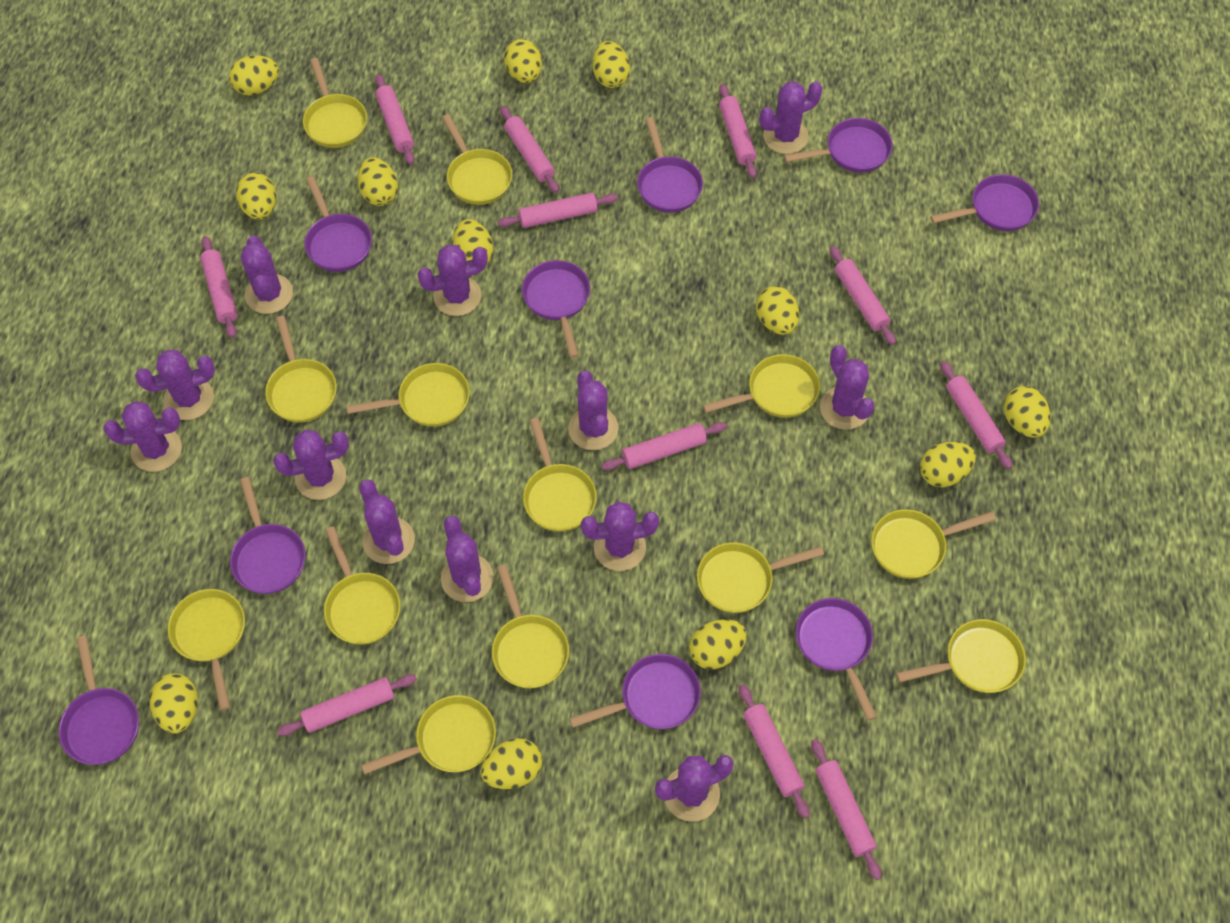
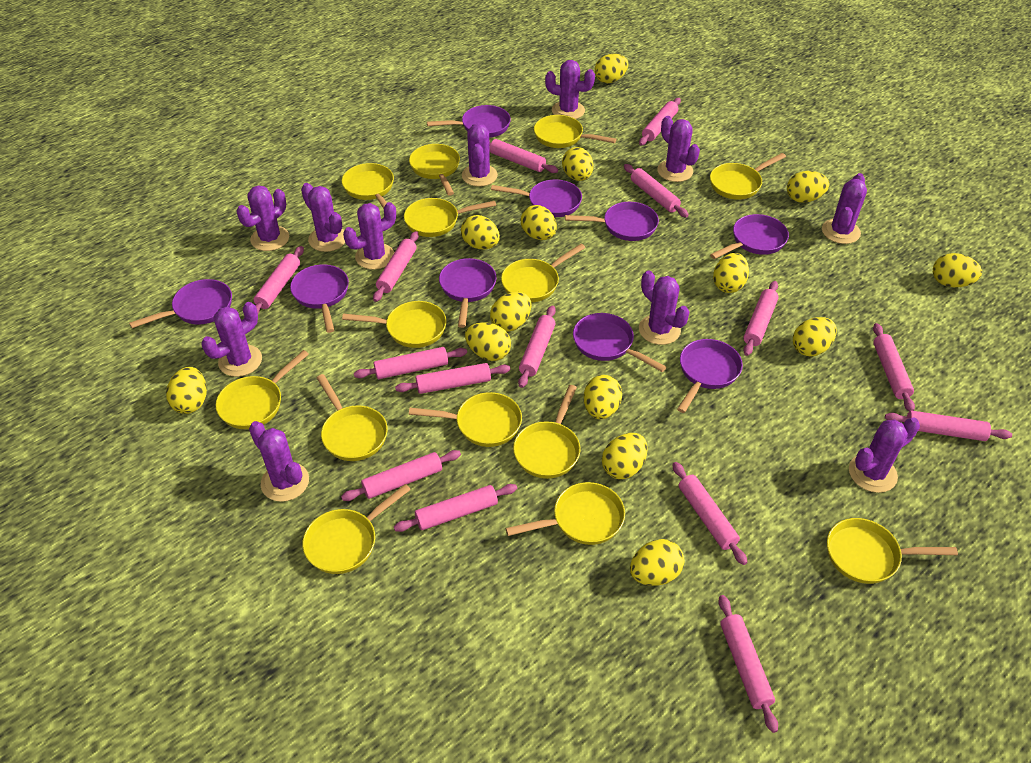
pink rolling pin: 11 -> 15
purple cactus: 12 -> 11
yellow egg: 12 -> 14
yellow pan: 13 -> 14

